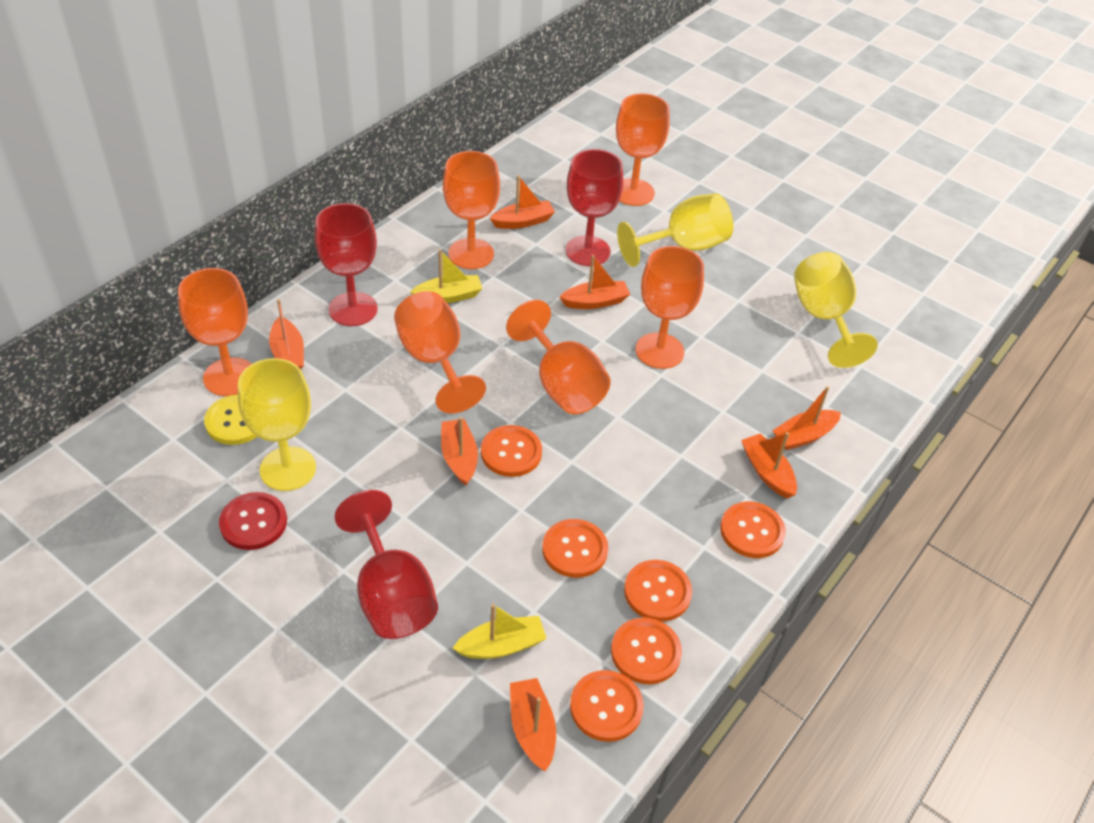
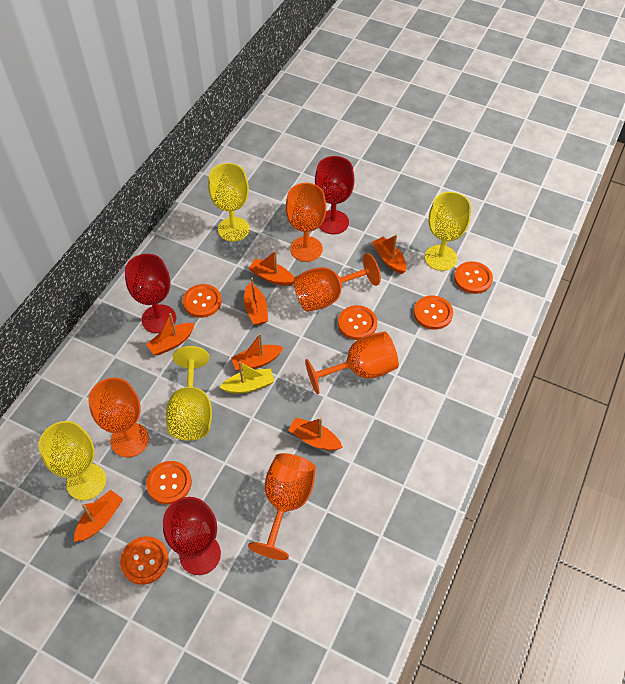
orange goblet: 6 -> 5
red button: 1 -> 0
yellow boat: 2 -> 1
yellow button: 1 -> 0
yellow goblet: 3 -> 4

